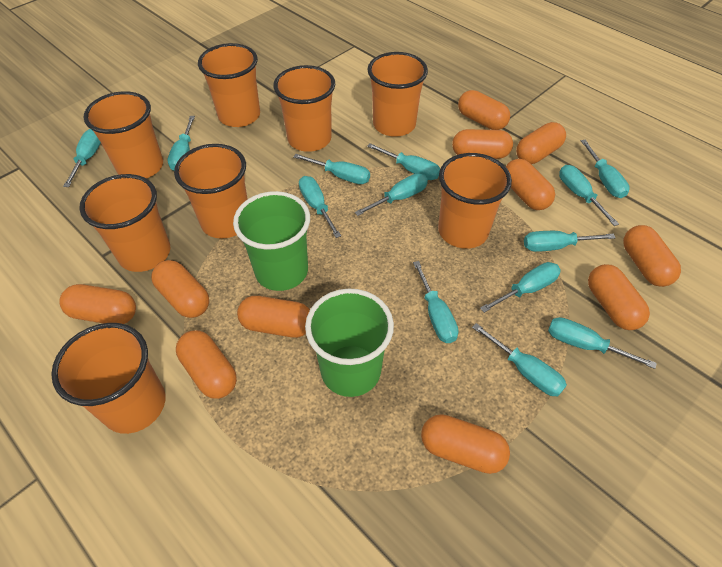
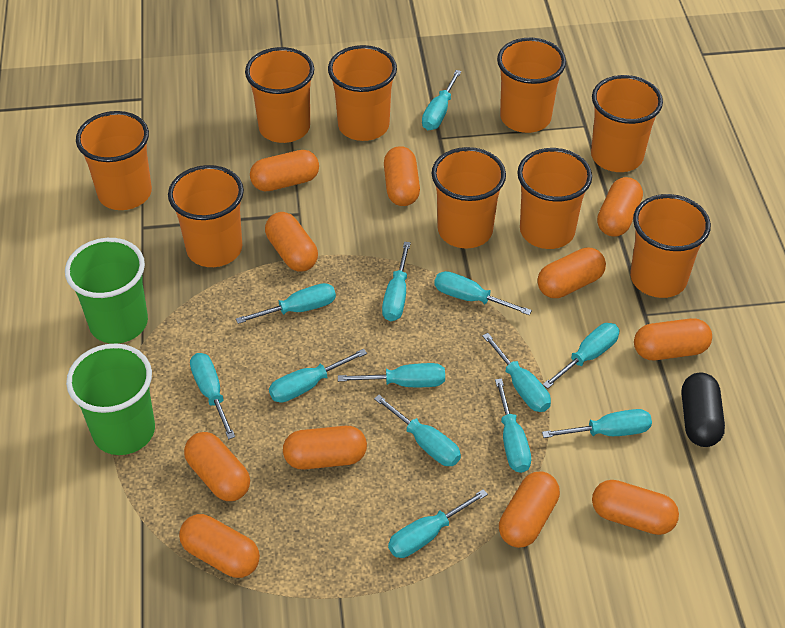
black capsule: 0 -> 1
orange cup: 8 -> 9

